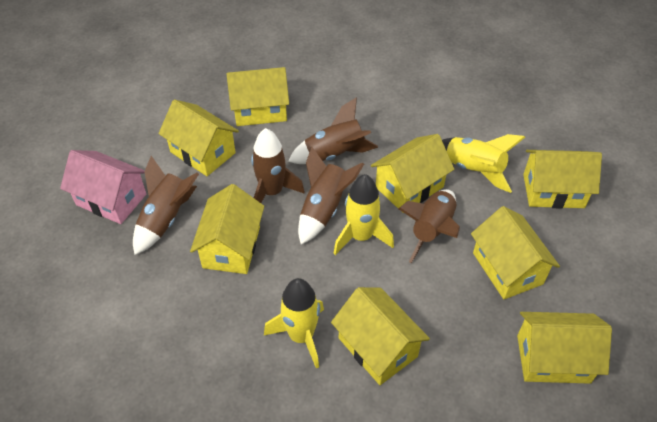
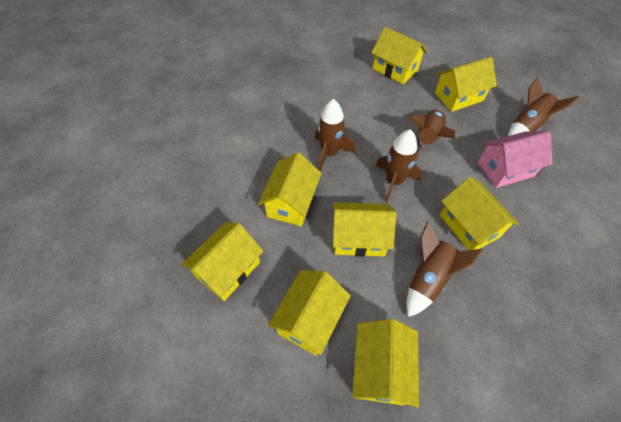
yellow rocket: 3 -> 0

